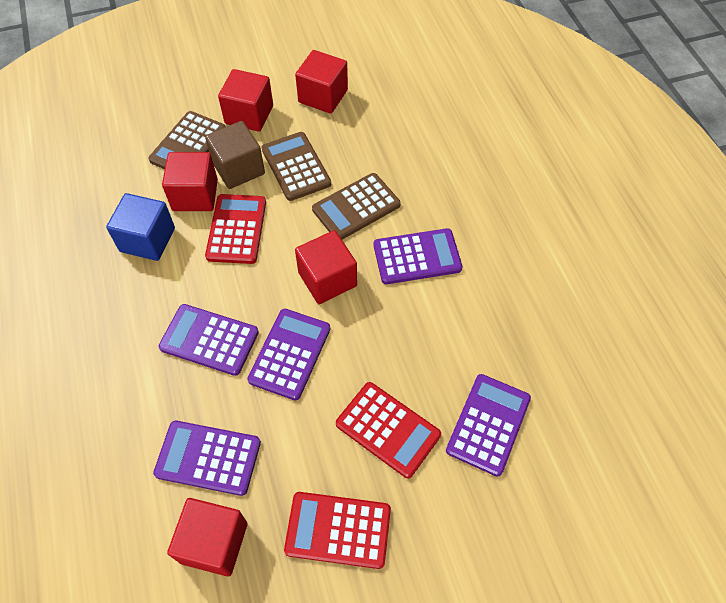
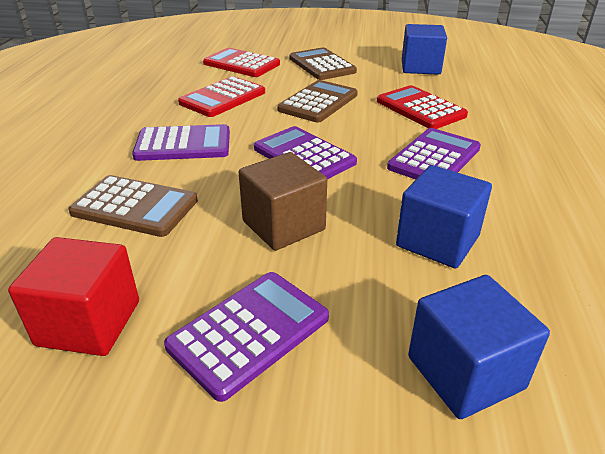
blue cube: 1 -> 3
purple calculator: 5 -> 4
red cube: 5 -> 1

